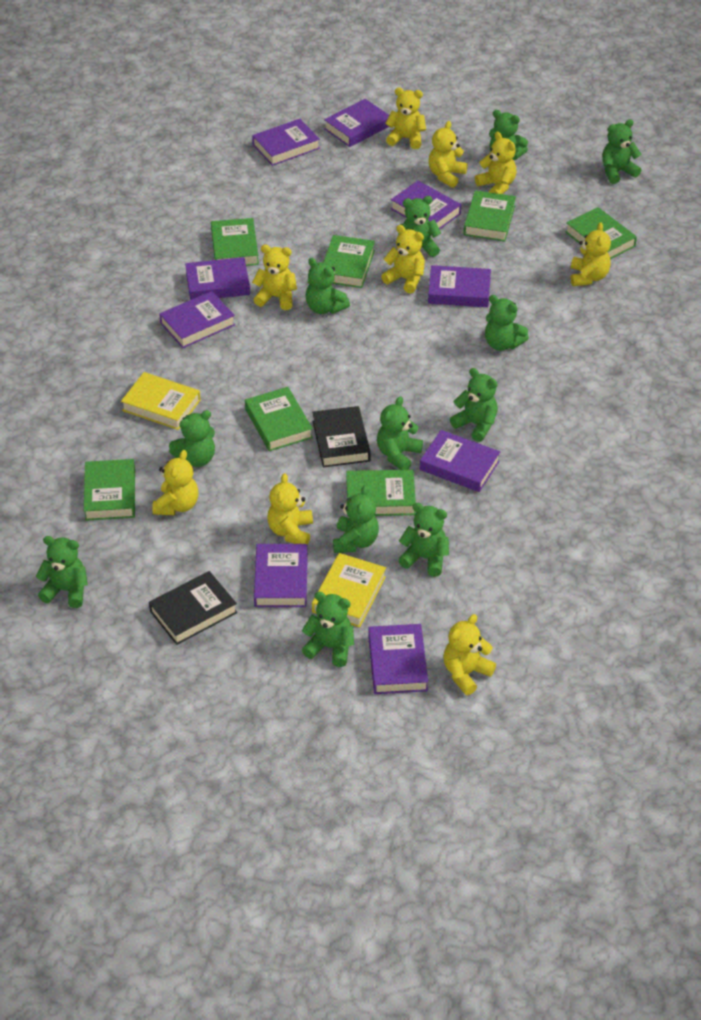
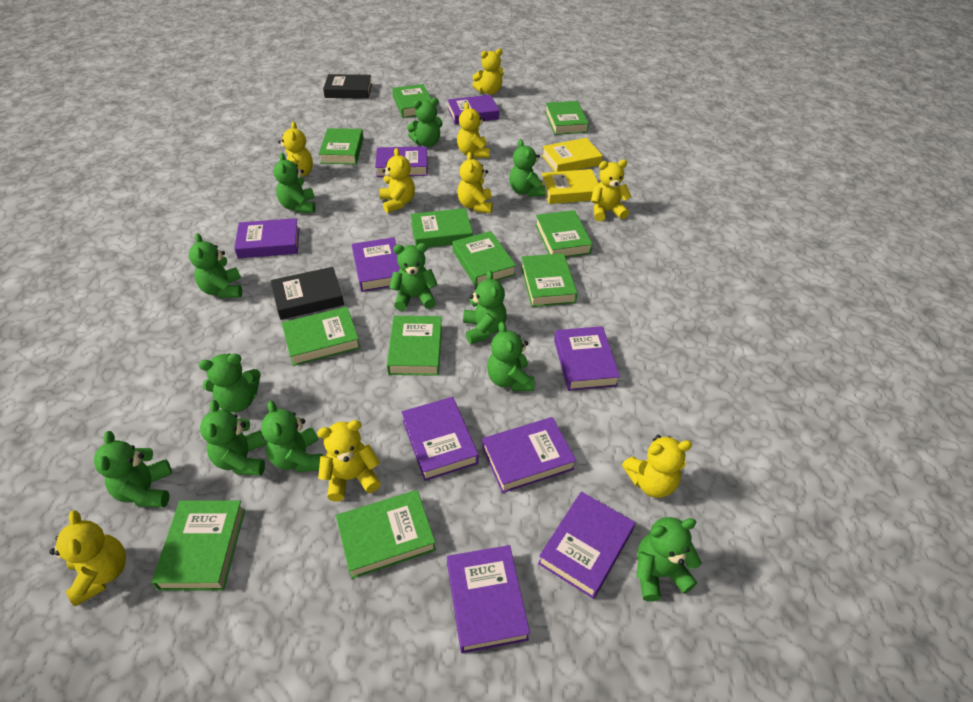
green book: 7 -> 11

